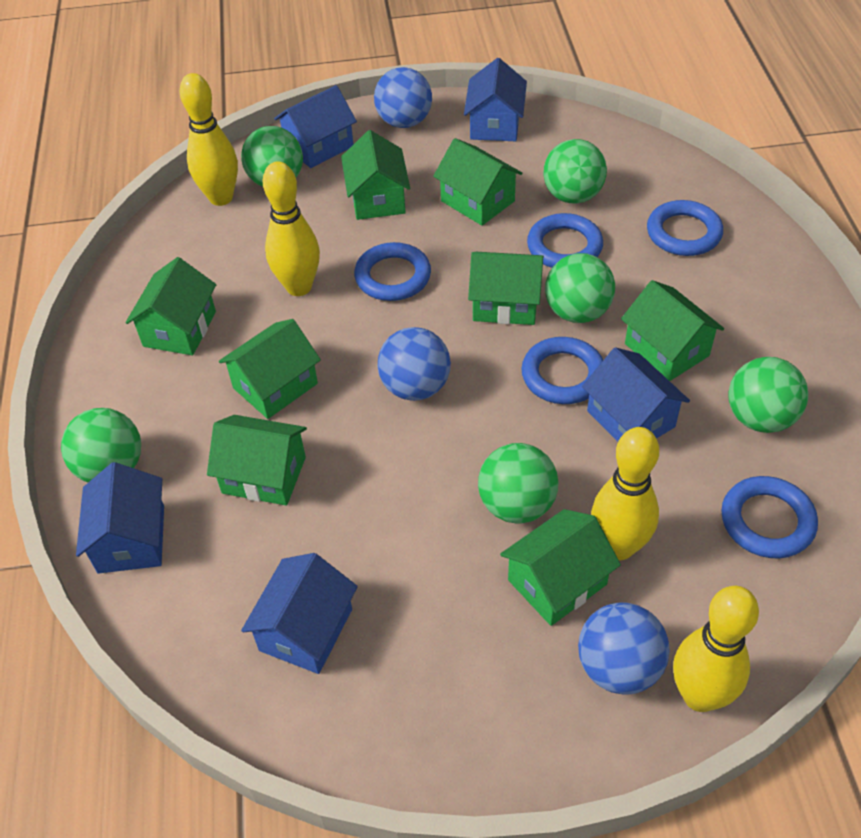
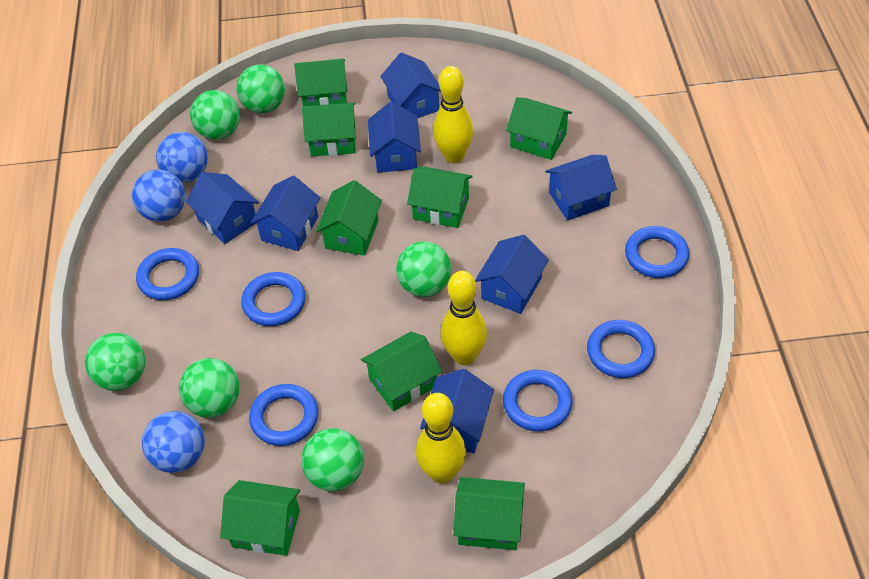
blue house: 5 -> 7
blue ring: 5 -> 6
yellow bowling pin: 4 -> 3

